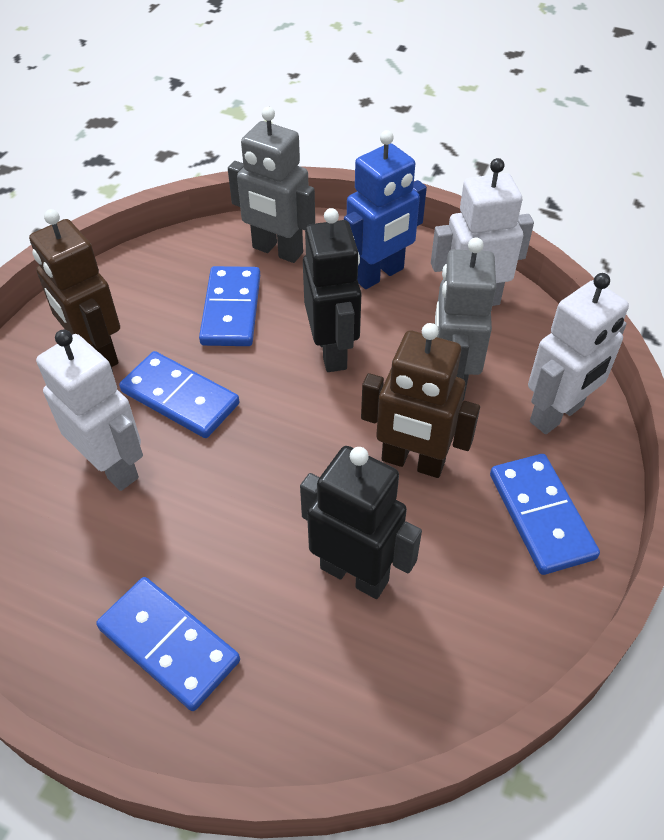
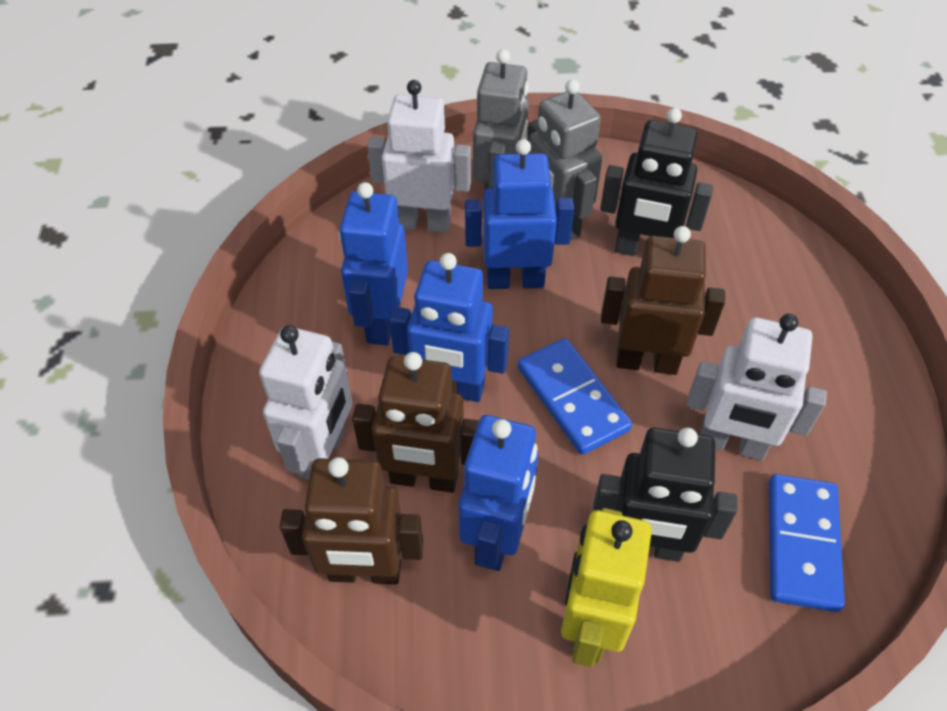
blue domino: 4 -> 2
blue robot: 1 -> 4
brown robot: 2 -> 3
yellow robot: 0 -> 1

